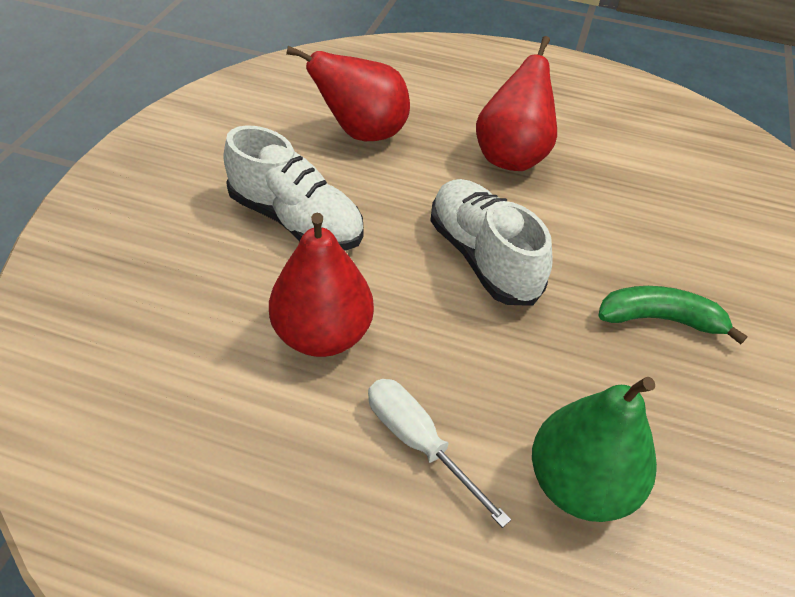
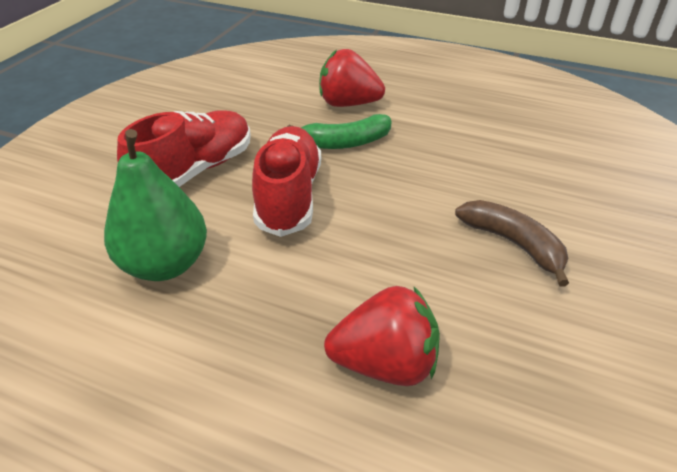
brown banana: 0 -> 1
red pear: 3 -> 0
red shoe: 0 -> 2
red strawberry: 0 -> 2
white screwdriver: 1 -> 0
white shoe: 2 -> 0

